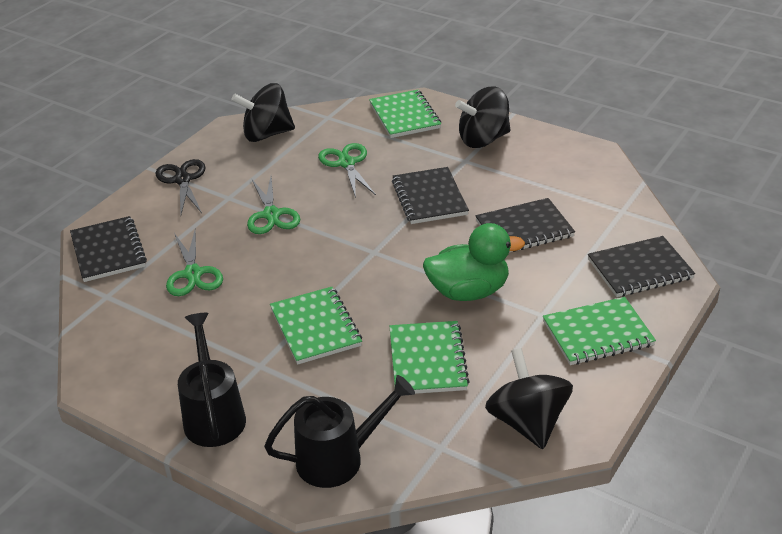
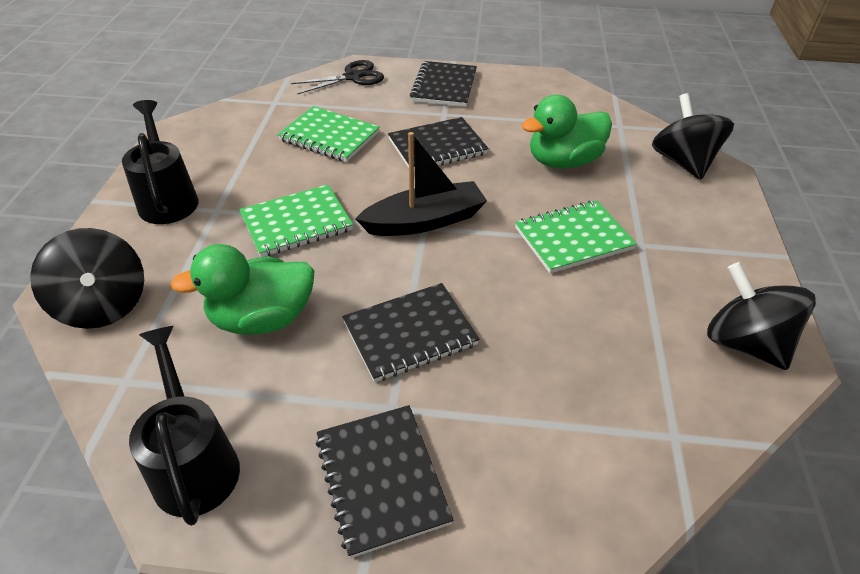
black boat: 0 -> 1
green duck: 1 -> 2
green notebook: 4 -> 3
green scissors: 3 -> 0

